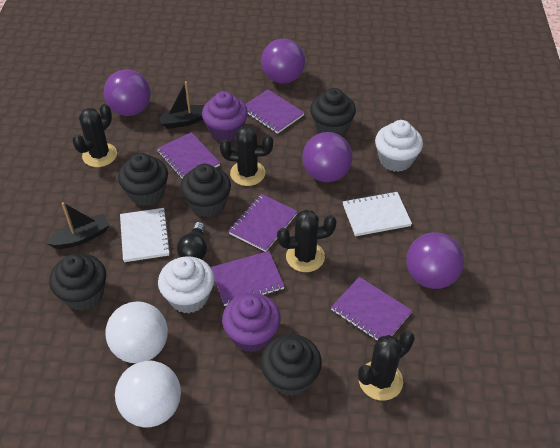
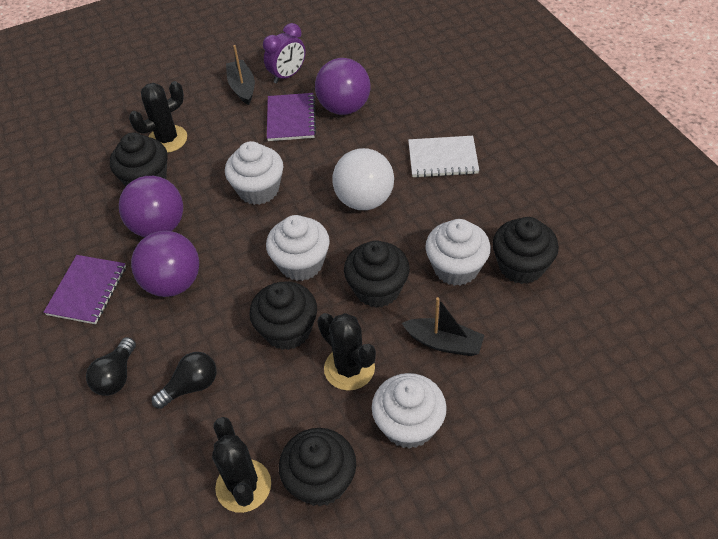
black cactus: 4 -> 3
black light bulb: 1 -> 2
purple ball: 4 -> 3
purple clock: 0 -> 1
purple cupcake: 2 -> 0
purple notebook: 5 -> 2
white ball: 2 -> 1
white cupcake: 2 -> 4
white notebook: 2 -> 1

